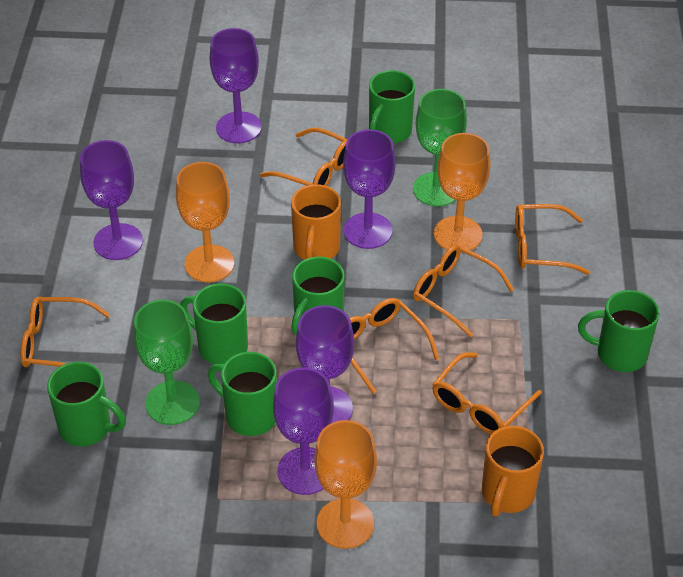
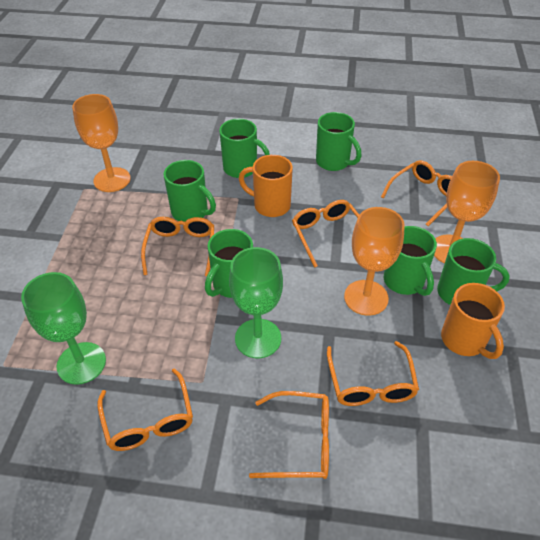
purple goblet: 5 -> 0

